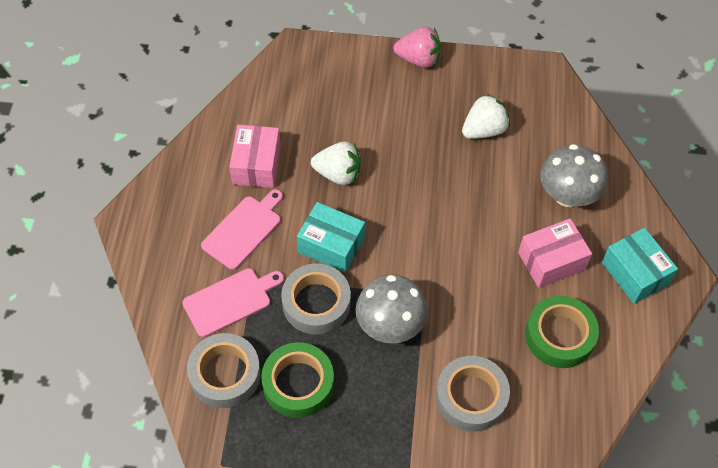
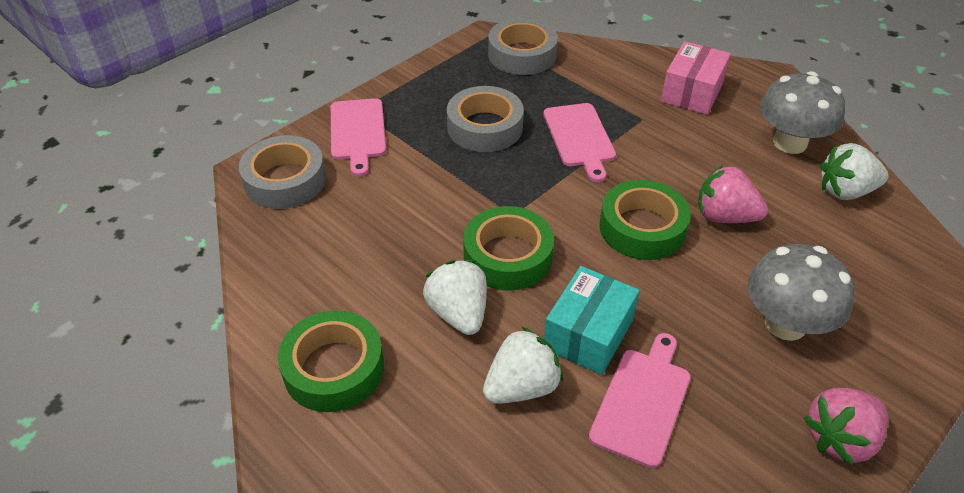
green tape: 2 -> 3
pink box: 2 -> 1
pink cutting board: 2 -> 3
pink strawberry: 1 -> 2
turquoise box: 2 -> 1
white strawberry: 2 -> 3

